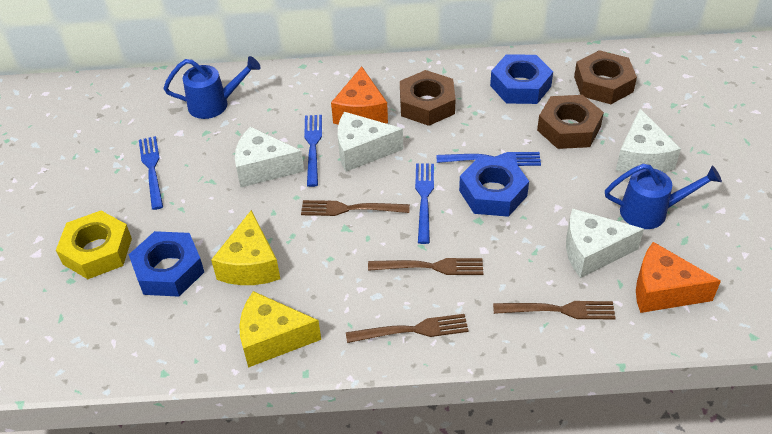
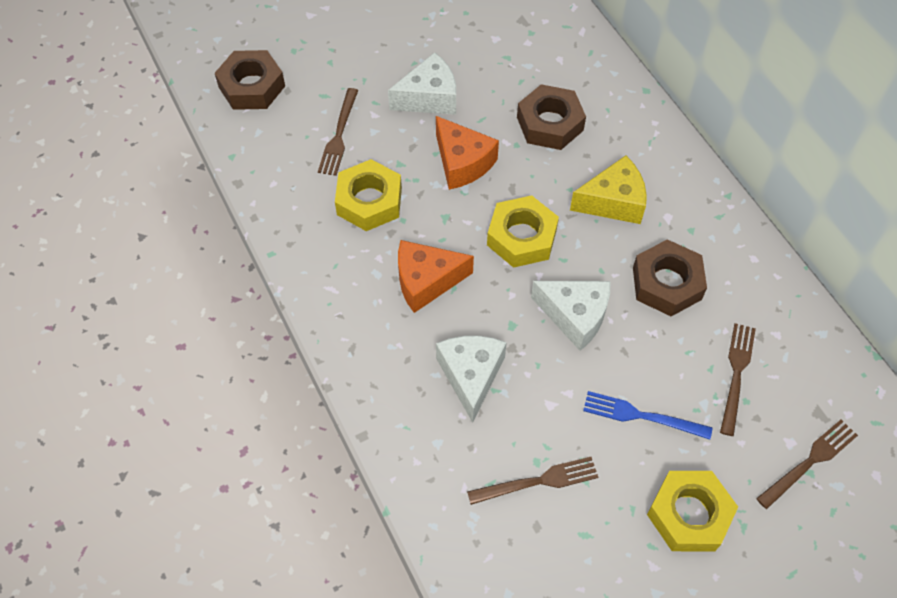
blue fork: 4 -> 1
blue nut: 3 -> 0
blue watering can: 2 -> 0
white cheese: 4 -> 3
yellow cheese: 2 -> 1
yellow nut: 1 -> 3

